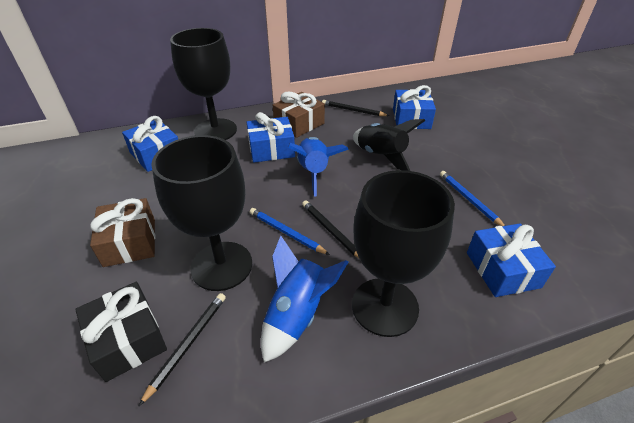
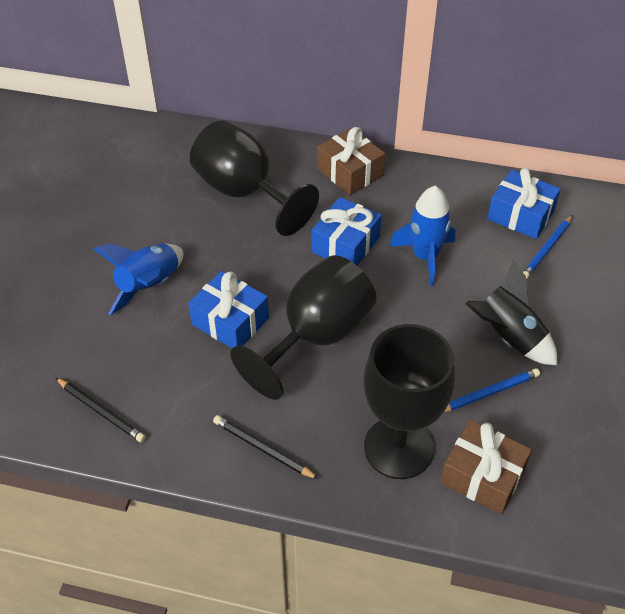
black gift: 1 -> 0
black pencil: 3 -> 2
blue gift: 4 -> 3

